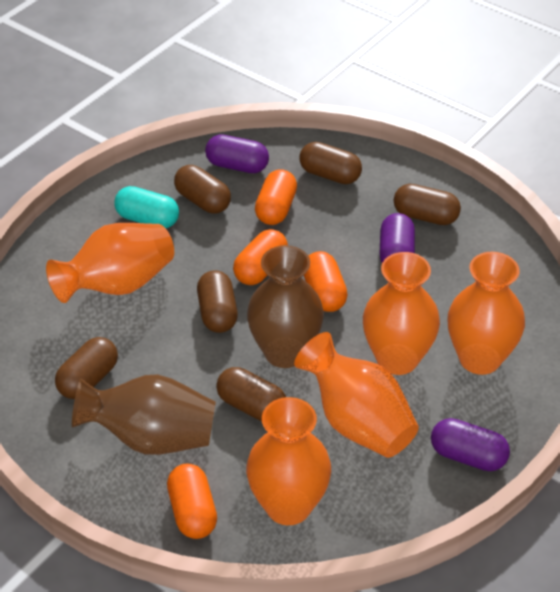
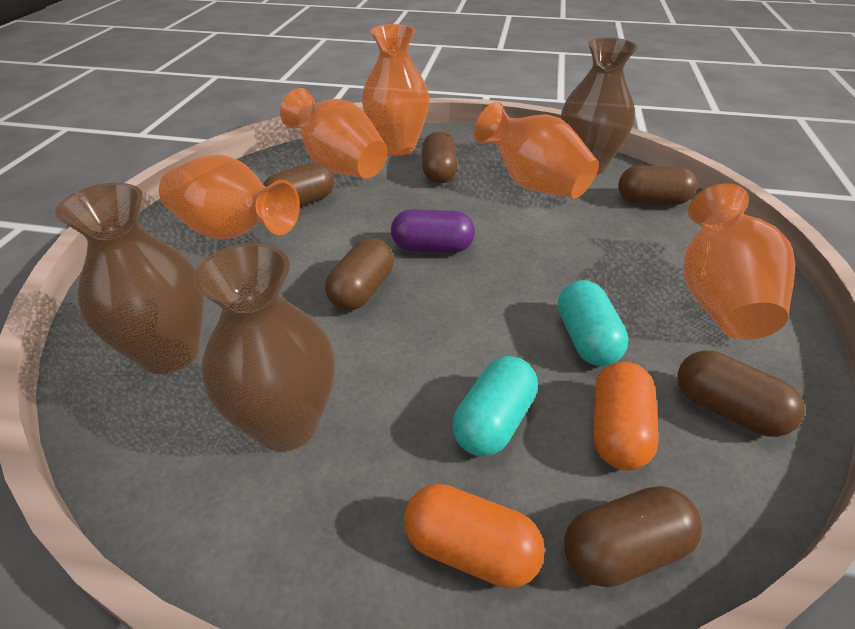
brown vase: 2 -> 3
orange capsule: 4 -> 2
purple capsule: 3 -> 1
turquoise capsule: 1 -> 2

